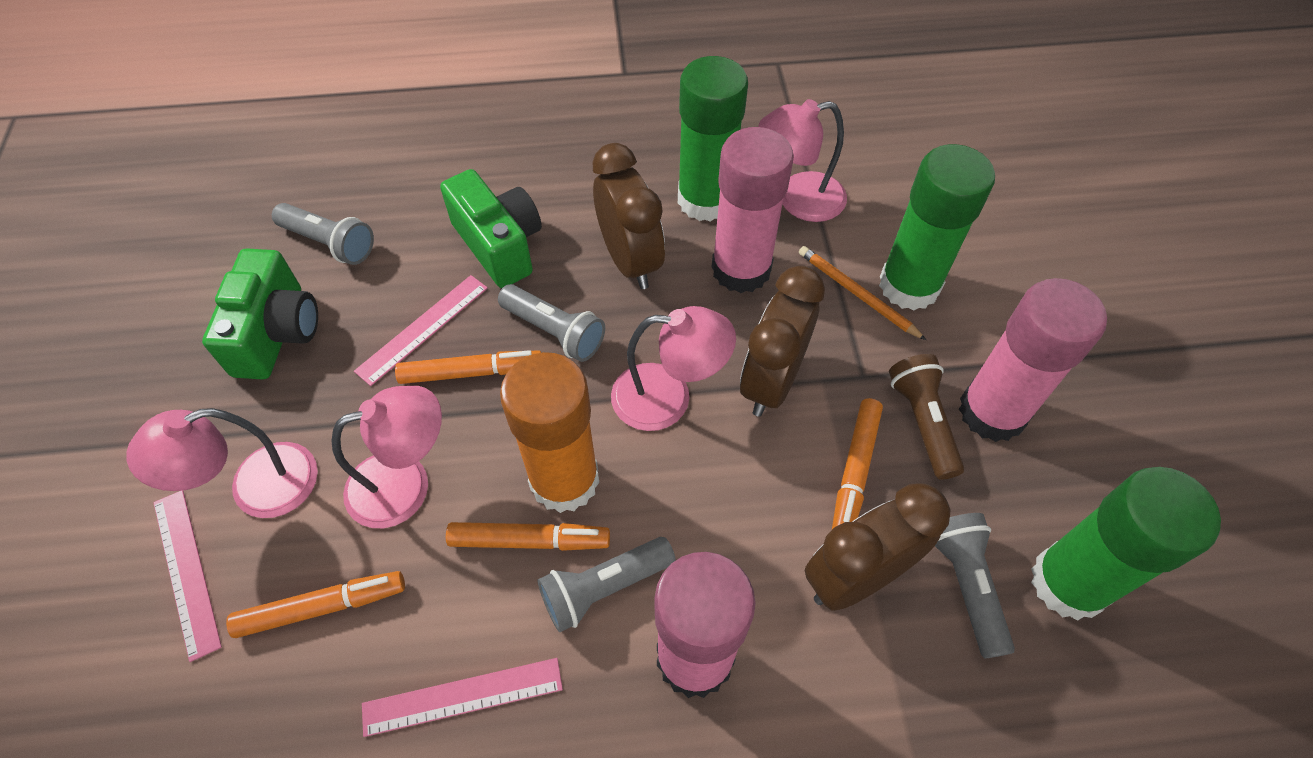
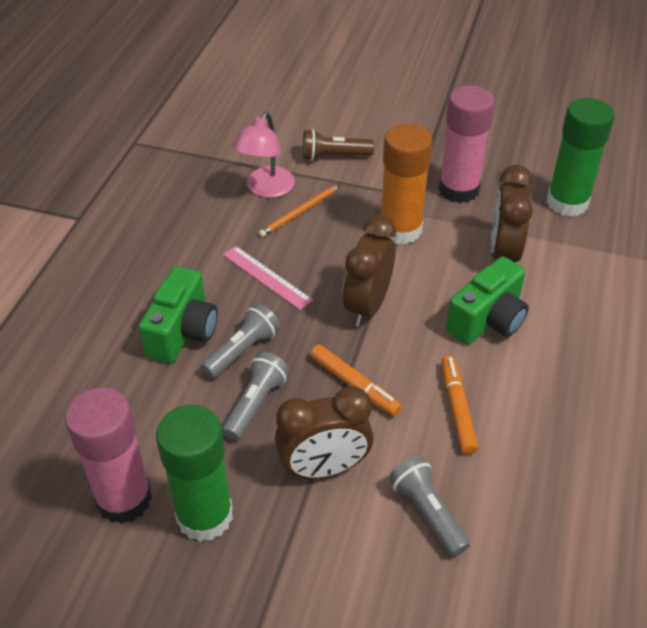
green glue stick: 3 -> 2
grey flashlight: 4 -> 3
orange marker: 4 -> 2
pink glue stick: 3 -> 2
pink lamp: 4 -> 1
pink ruler: 3 -> 1

